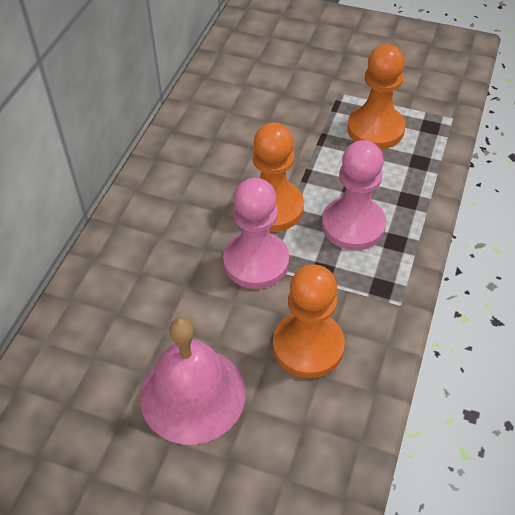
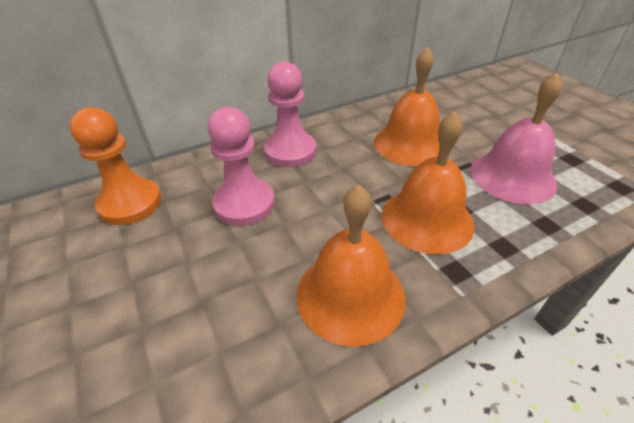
orange bell: 0 -> 3
orange pawn: 3 -> 1

